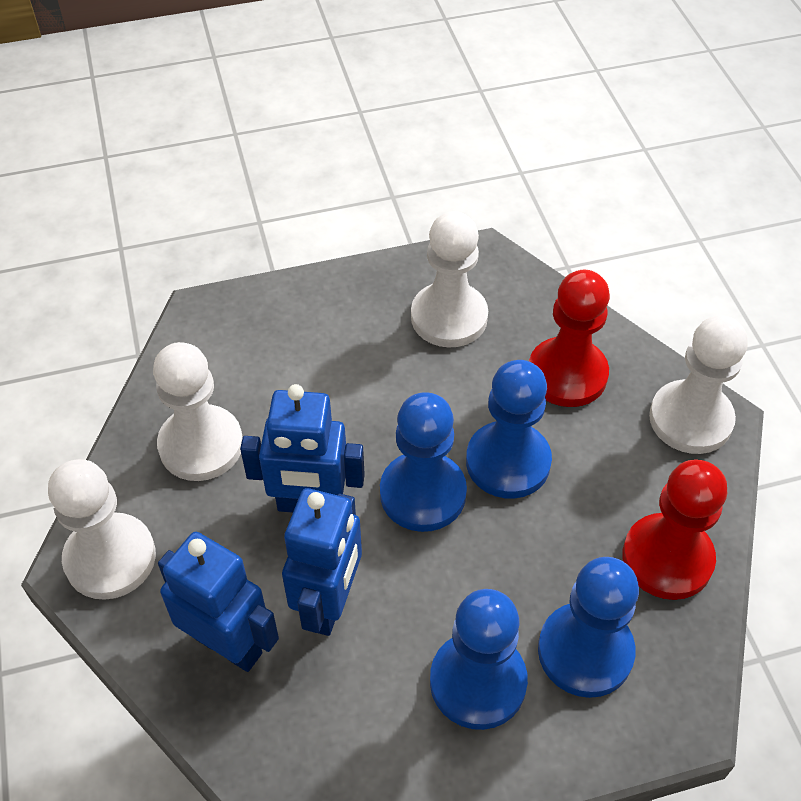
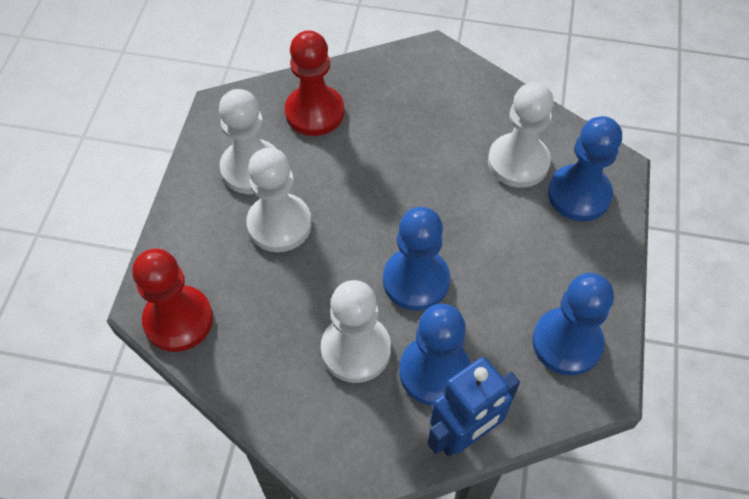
blue robot: 3 -> 1

